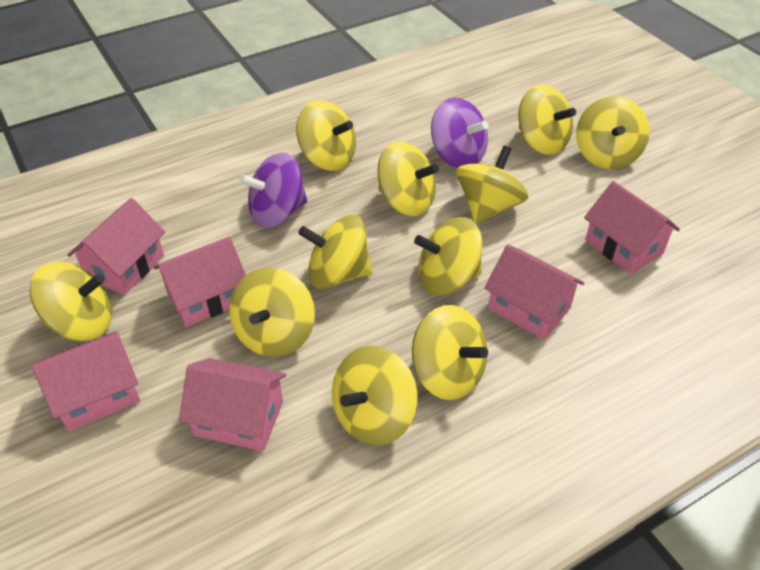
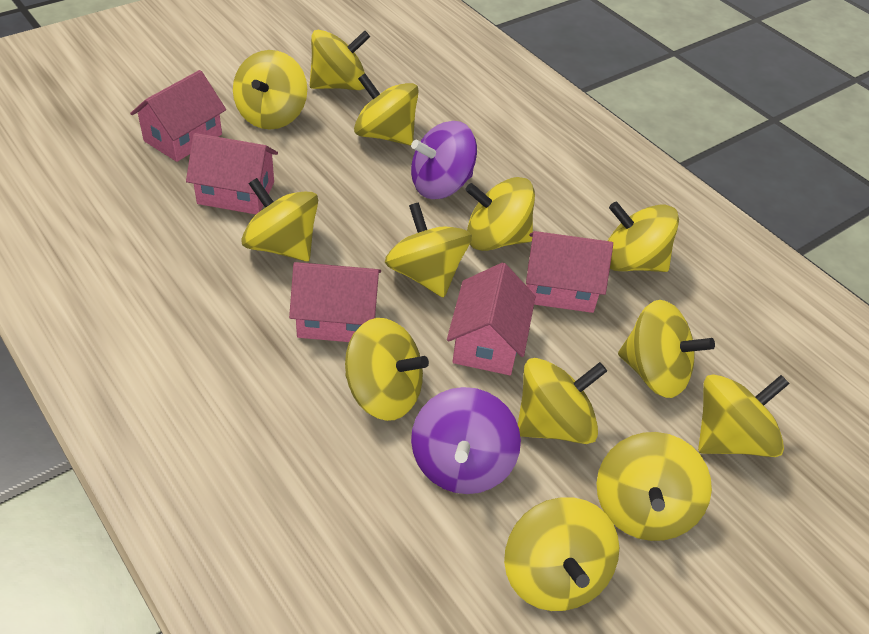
pink house: 6 -> 5
yellow spinning top: 11 -> 13

